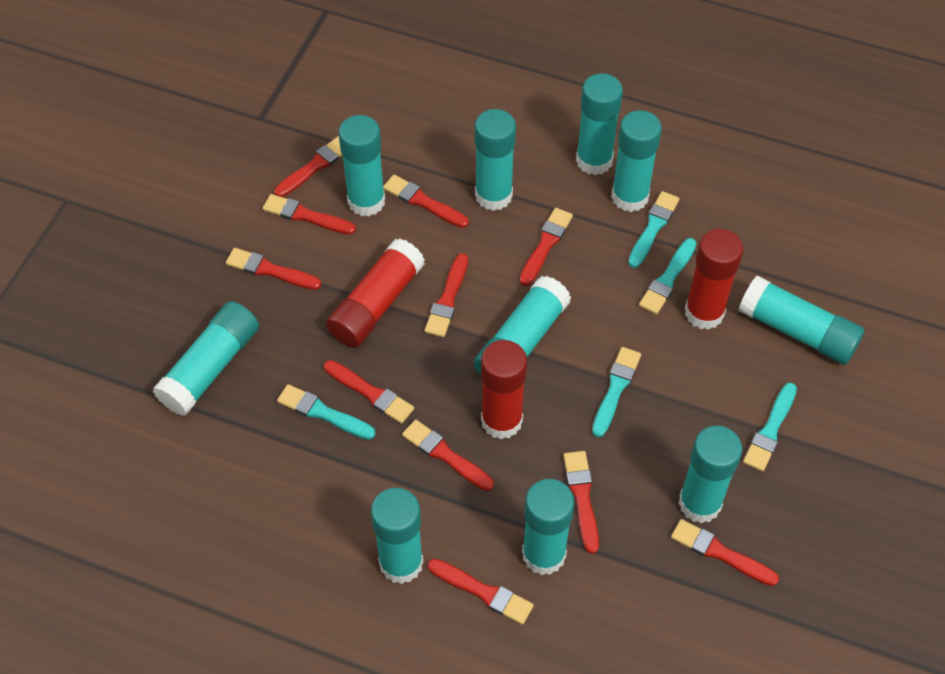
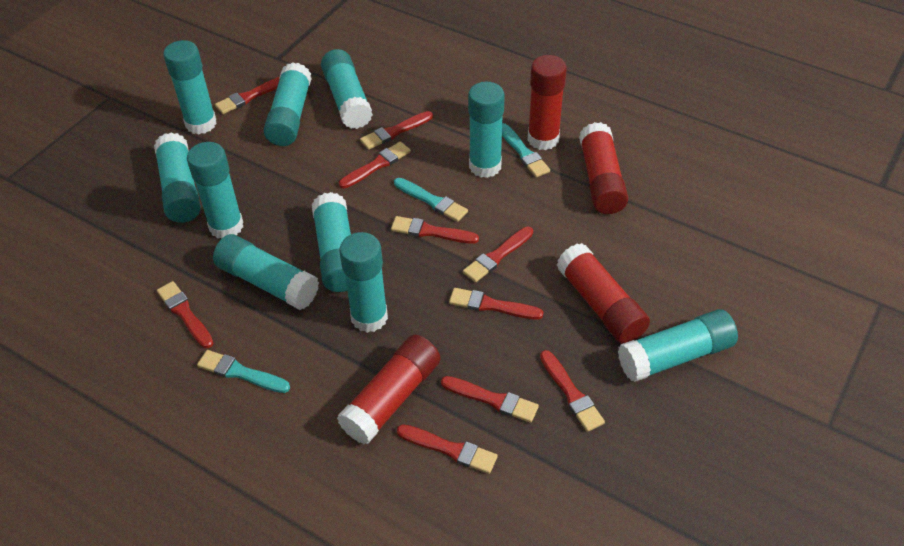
red brush: 11 -> 10
red glue stick: 3 -> 4
turquoise brush: 5 -> 3

